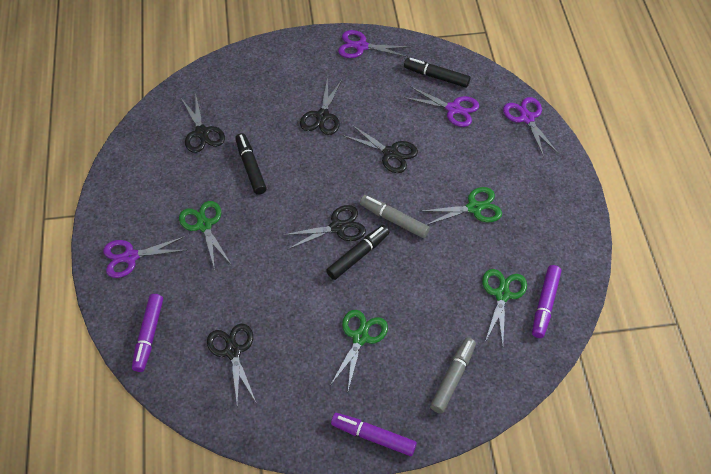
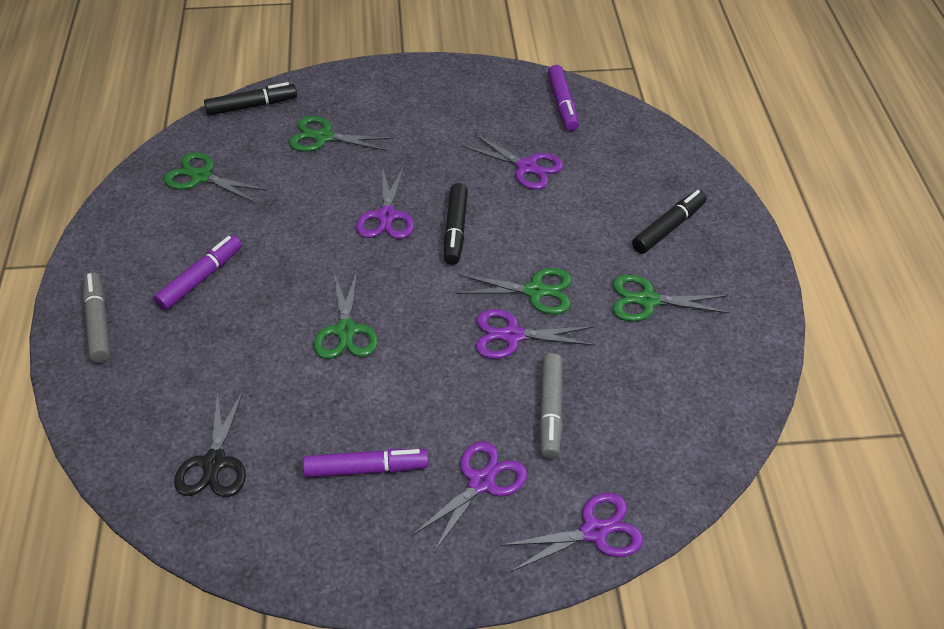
black scissors: 5 -> 1
green scissors: 4 -> 5
purple scissors: 4 -> 5

